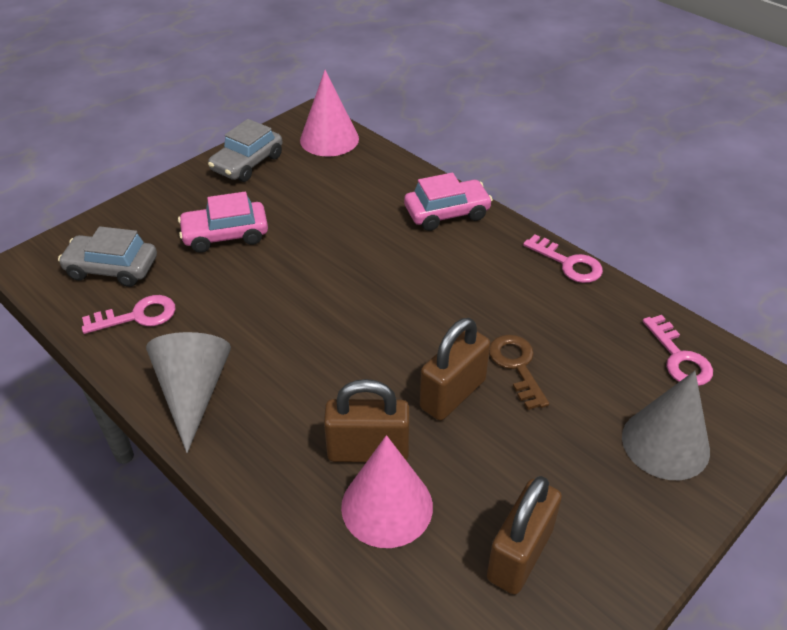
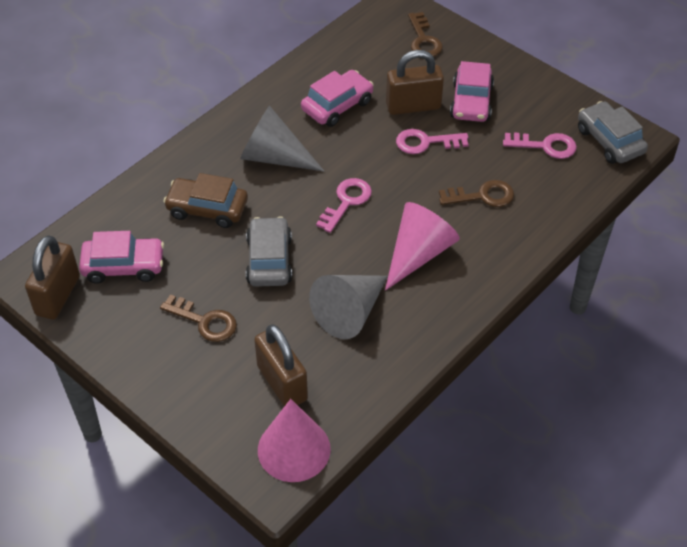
brown car: 0 -> 1
brown key: 1 -> 3
pink car: 2 -> 3

